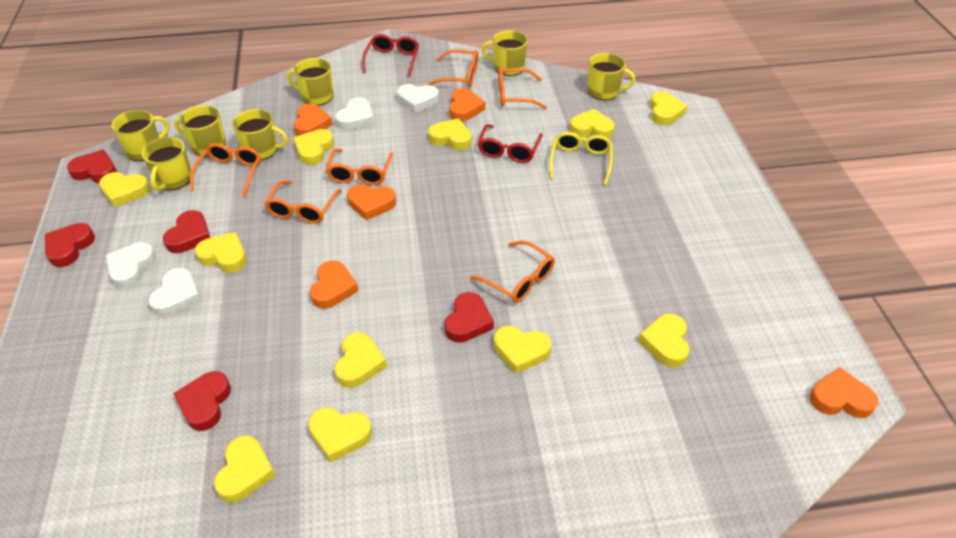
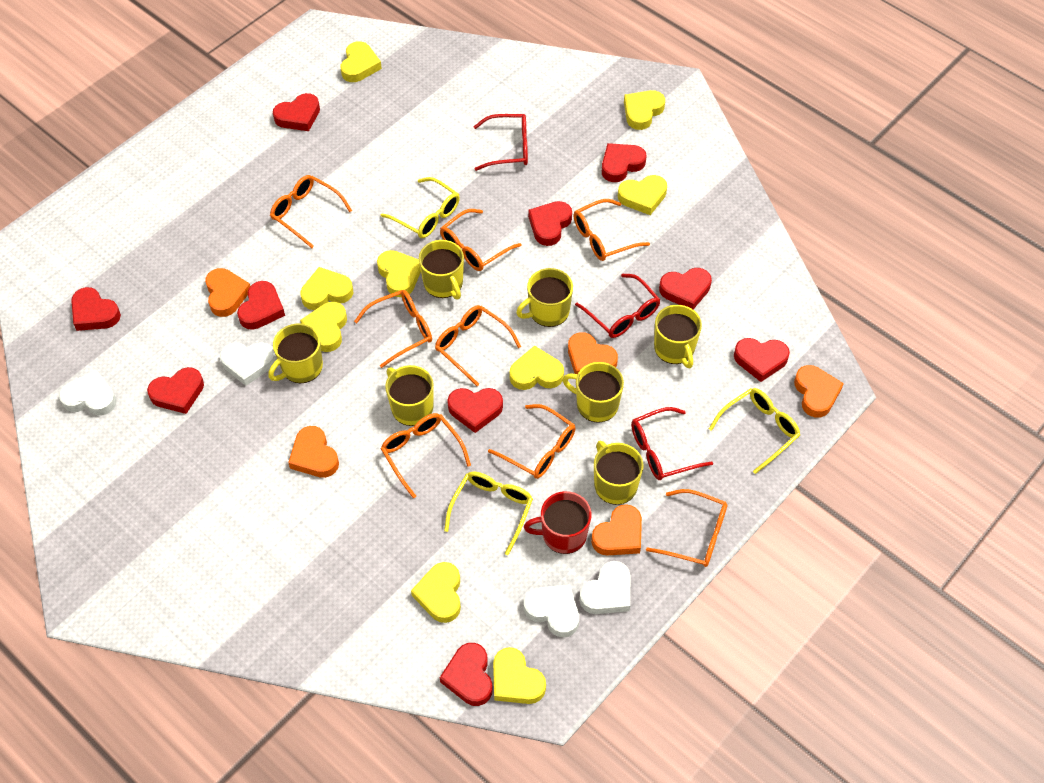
orange glasses: 6 -> 8
red glasses: 2 -> 3
red heart: 5 -> 10
red mug: 0 -> 1
yellow glasses: 1 -> 3
yellow heart: 11 -> 9

